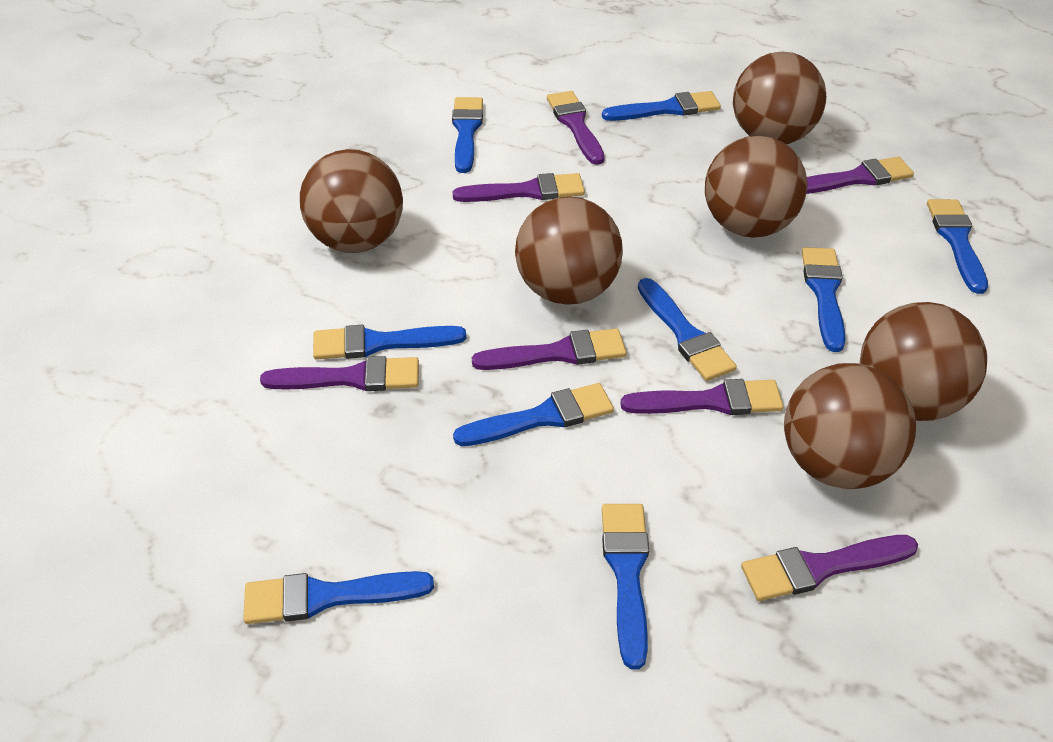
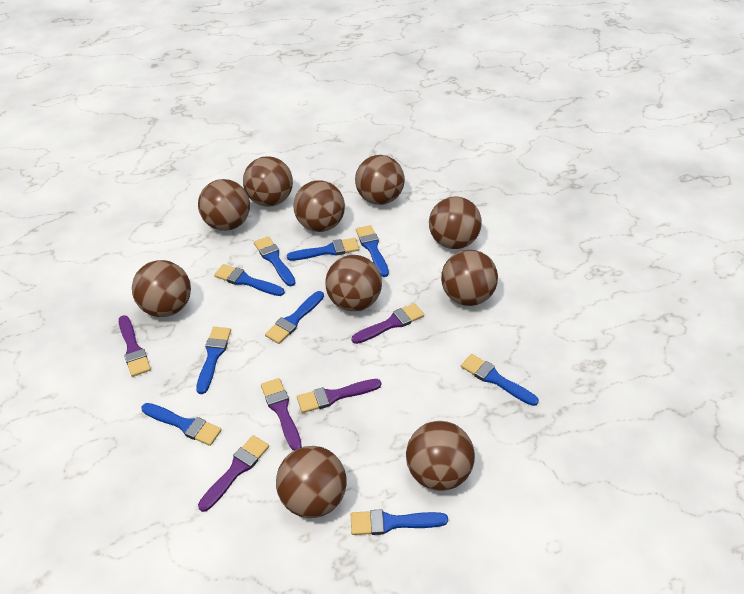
brown ball: 6 -> 10
purple brush: 7 -> 5

